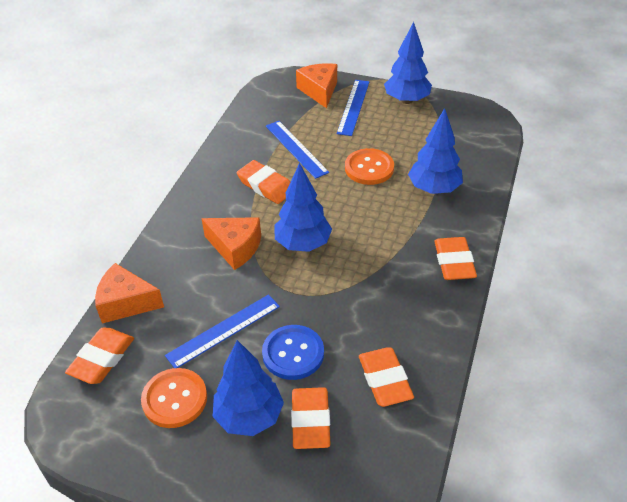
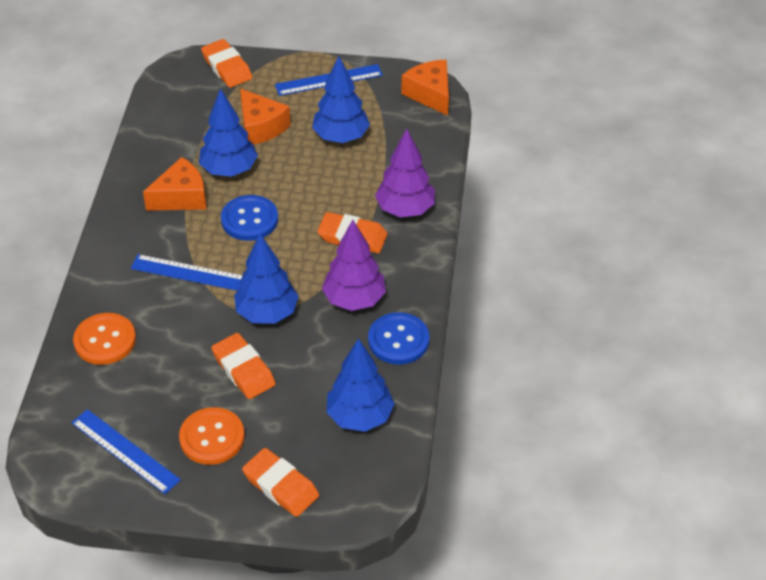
blue button: 1 -> 2
orange eraser: 5 -> 4
purple tree: 0 -> 2

